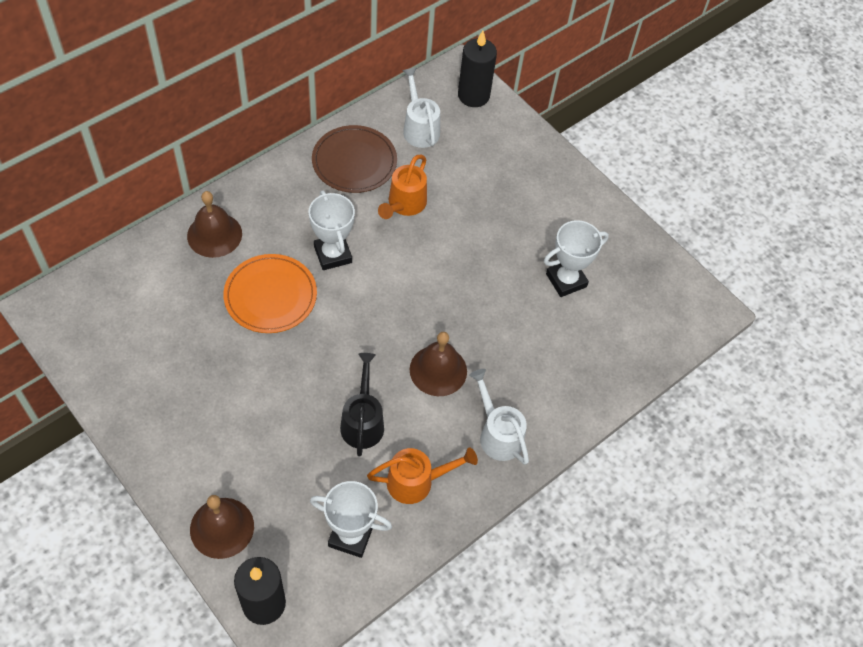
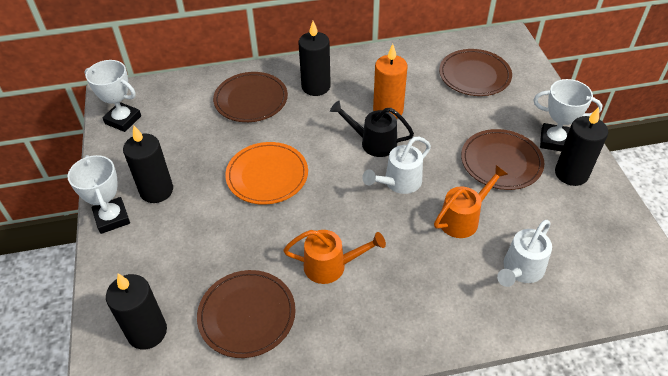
black candle: 2 -> 4
brown bell: 3 -> 0
brown plate: 1 -> 4
orange candle: 0 -> 1

